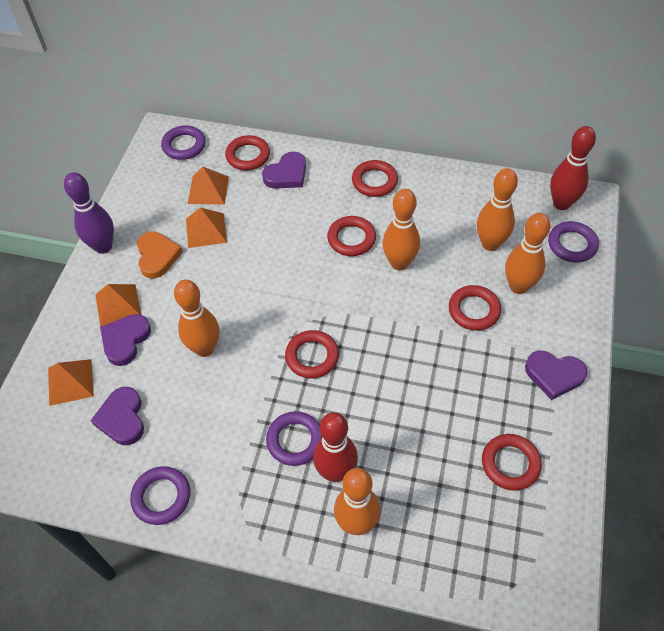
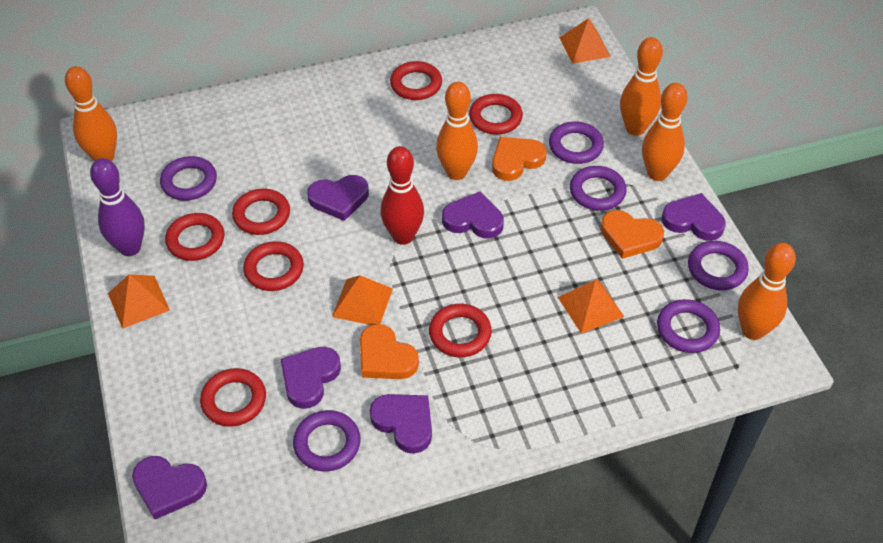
orange heart: 1 -> 3
purple heart: 4 -> 6
purple ring: 4 -> 6
red bowling pin: 2 -> 1
red ring: 6 -> 7

